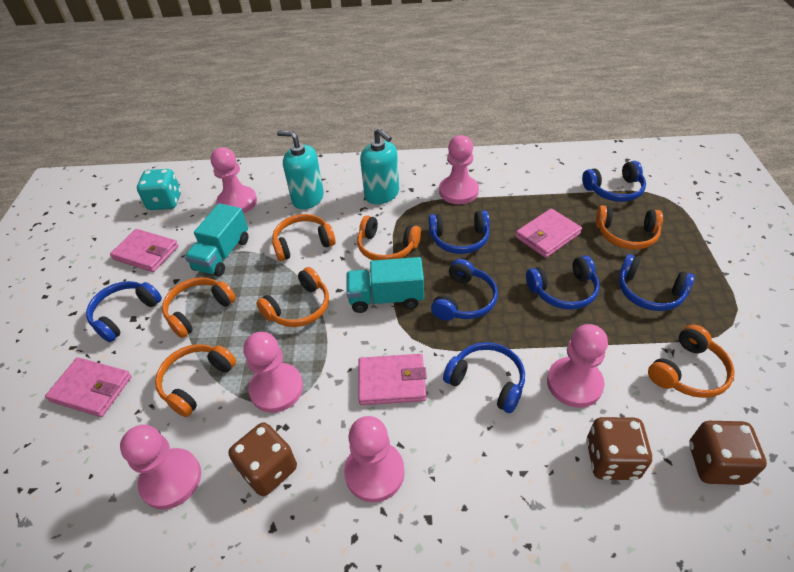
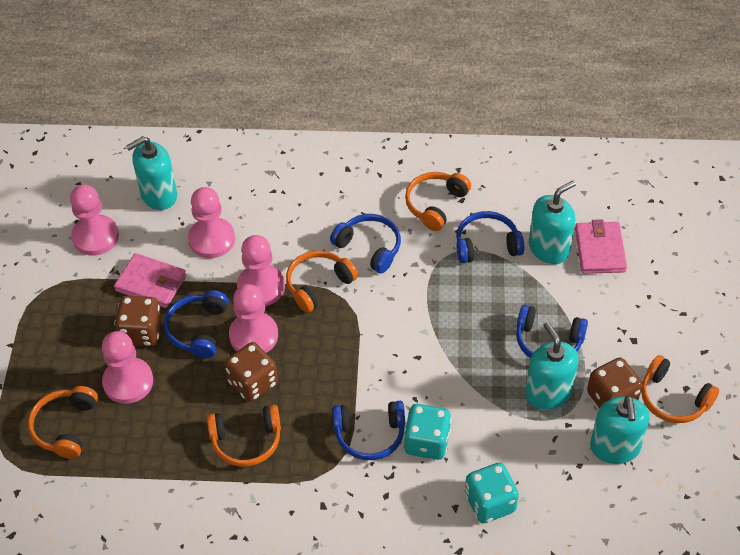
blue headphones: 7 -> 5
orange headphones: 7 -> 5
pink pawn: 6 -> 5
pink wallet: 4 -> 2
turquoise dice: 1 -> 2
turquoise soap dispenser: 2 -> 4
turquoise truck: 2 -> 0

